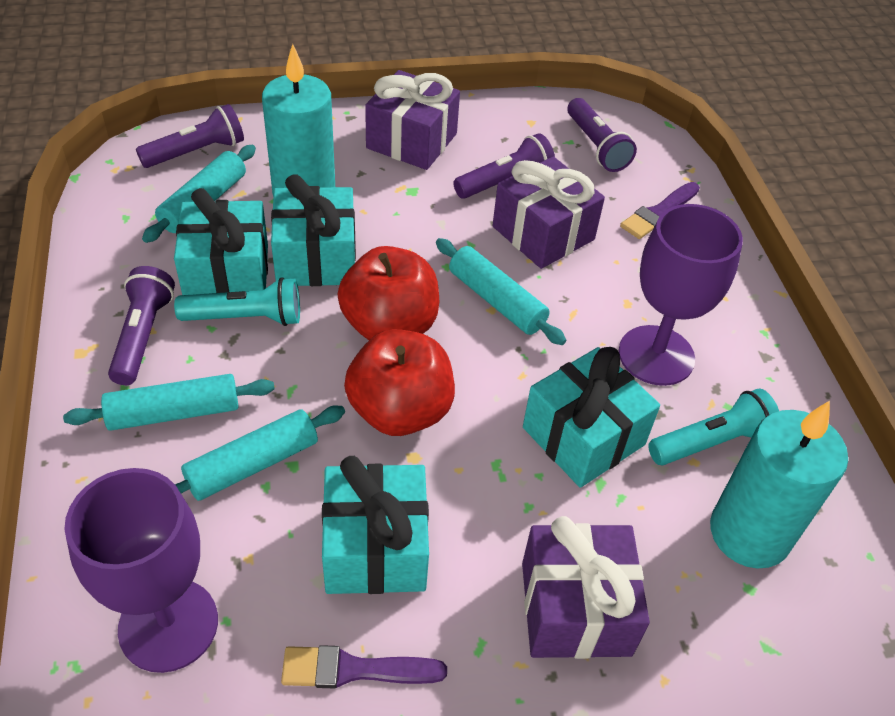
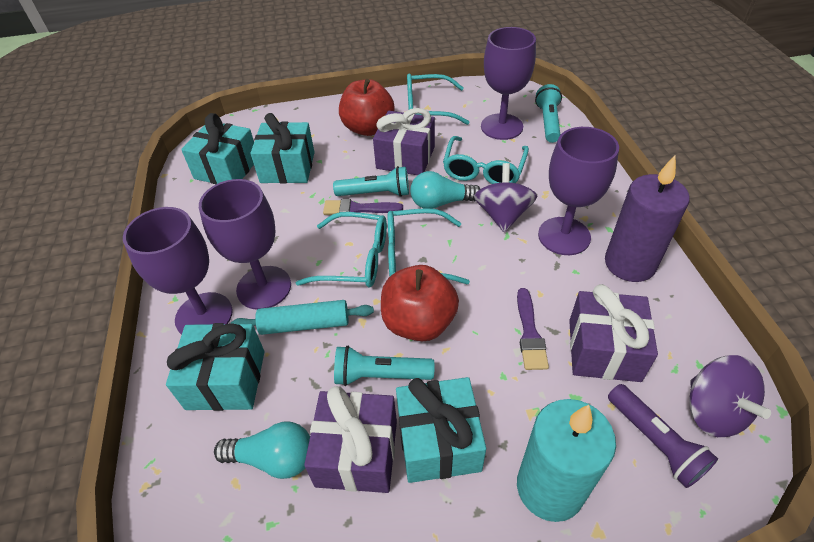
purple candle: 0 -> 1
purple flashlight: 4 -> 1
purple goblet: 2 -> 4
purple spinning top: 0 -> 2
turquoise candle: 2 -> 1
turquoise flashlight: 2 -> 3
turquoise glasses: 0 -> 4
turquoise light bulb: 0 -> 2
turquoise rolling pin: 4 -> 1

